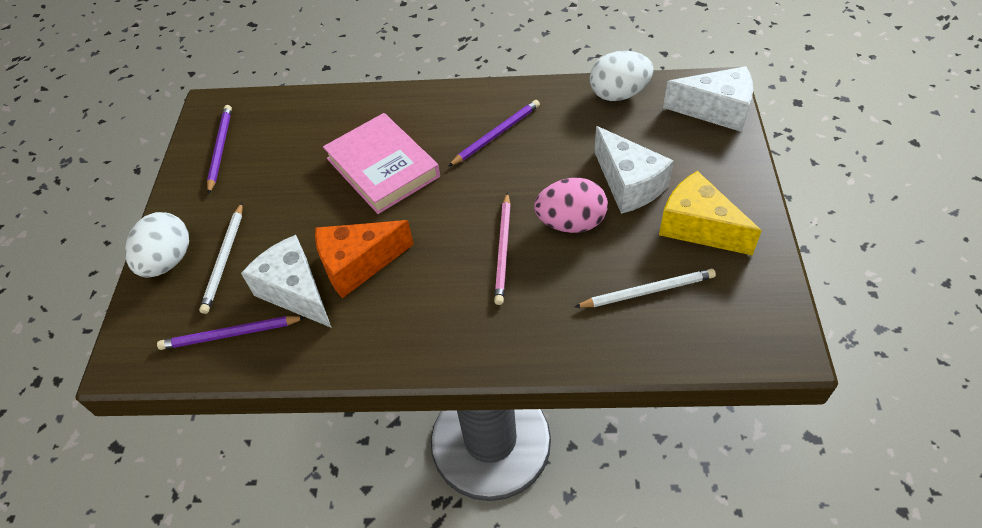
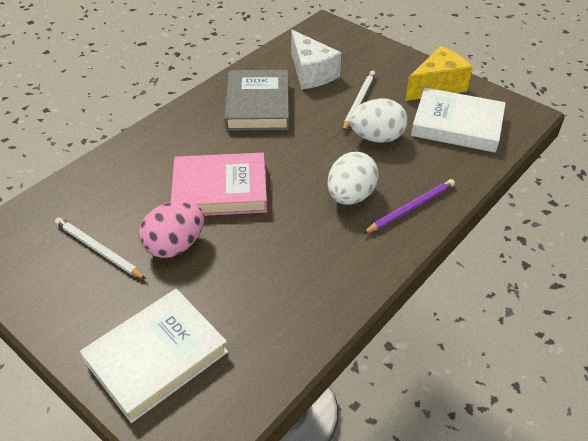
grey book: 0 -> 1
orange cheese: 1 -> 0
pink pencil: 1 -> 0
purple pencil: 3 -> 1
white book: 0 -> 2
white cheese: 3 -> 1

